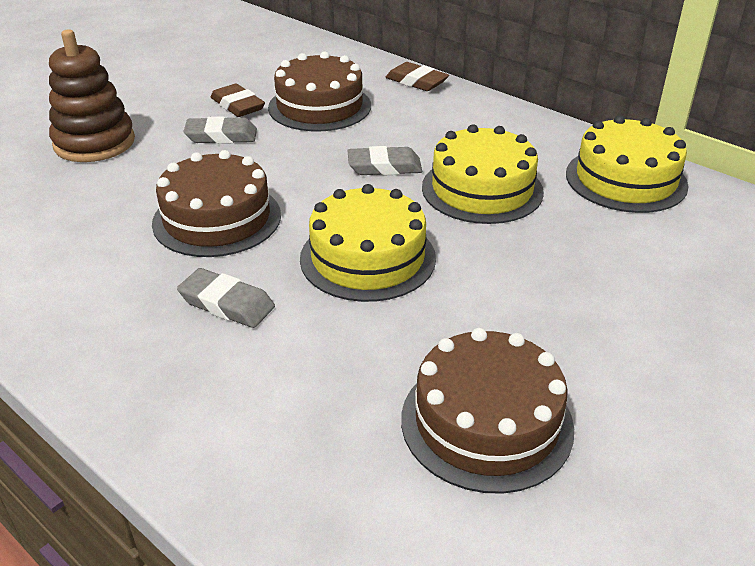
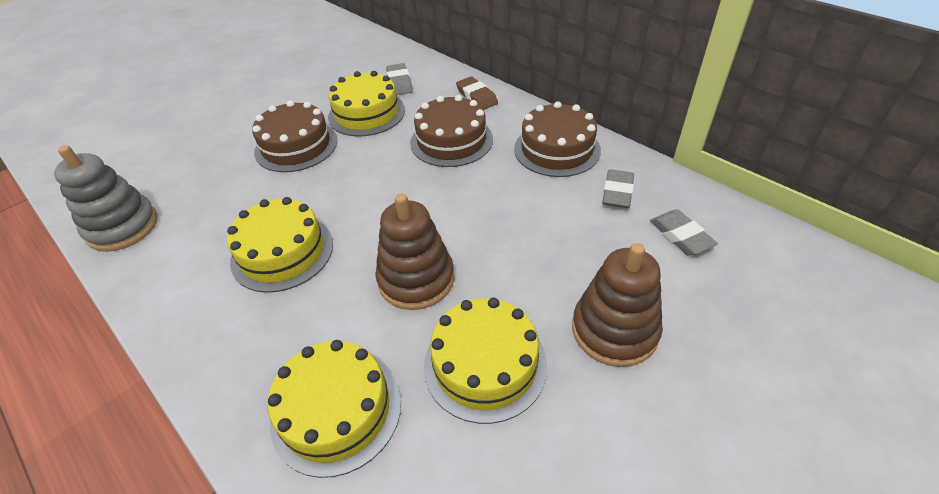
brown eraser: 2 -> 1
brown stacking toy: 1 -> 2
grey stacking toy: 0 -> 1
yellow cake: 3 -> 4

